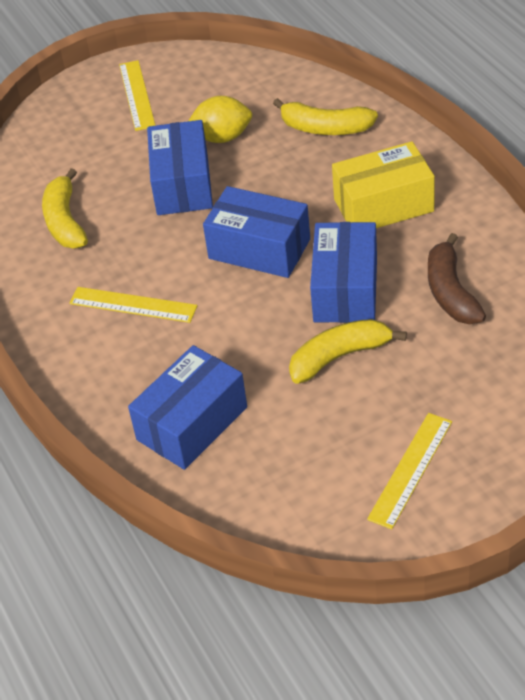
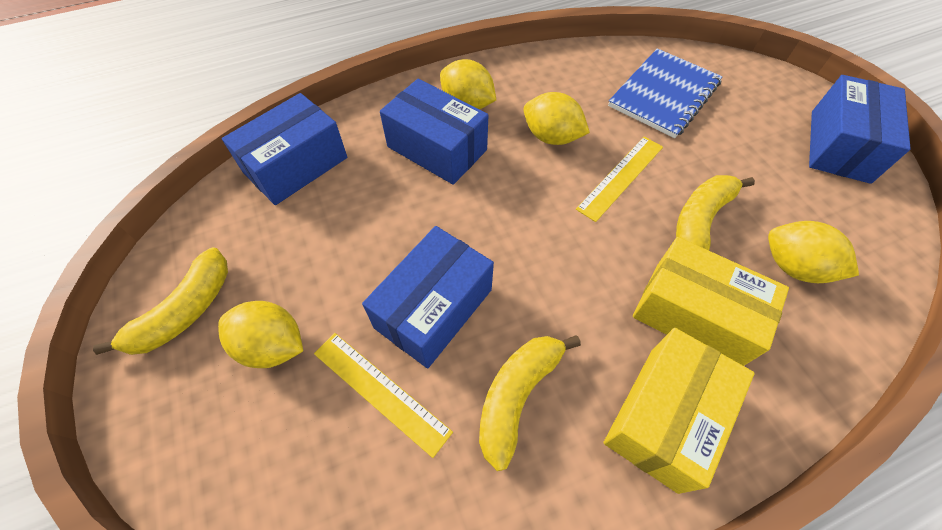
blue notebook: 0 -> 1
brown banana: 1 -> 0
yellow box: 1 -> 2
yellow lemon: 1 -> 4
yellow ruler: 3 -> 2

